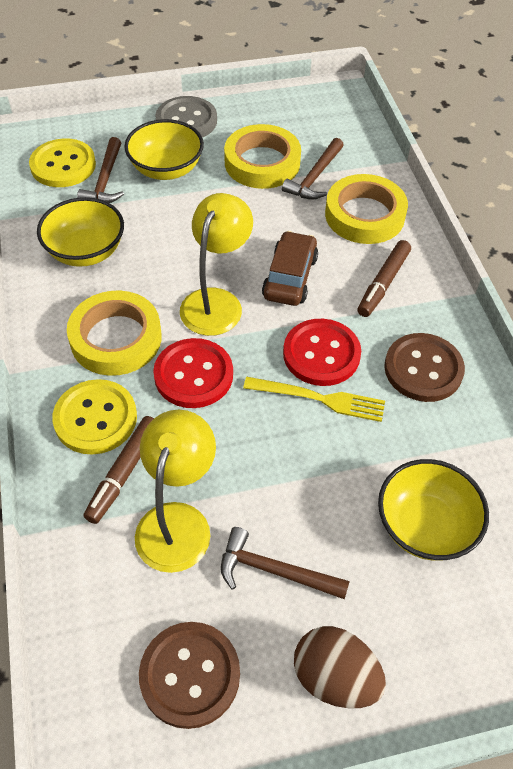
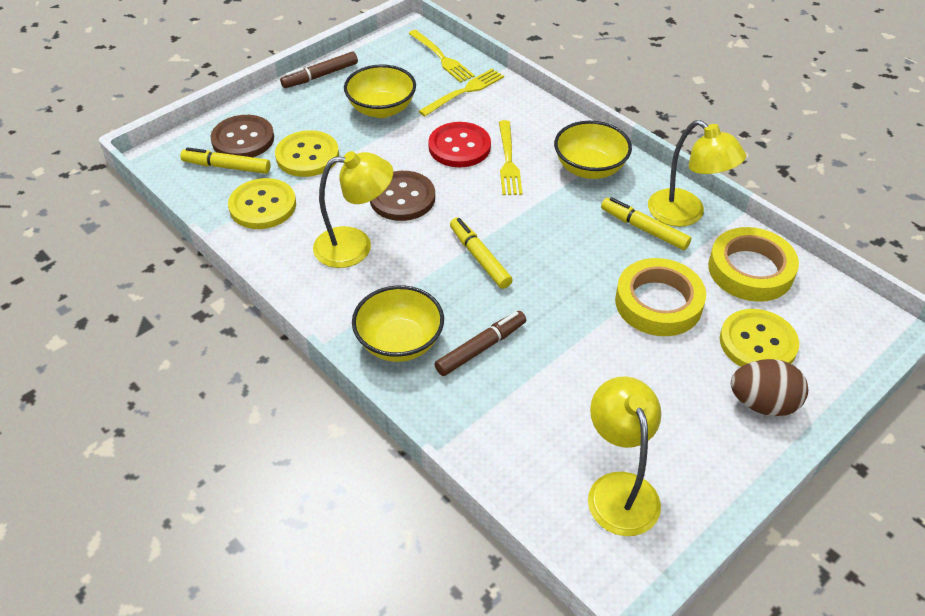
brown car: 1 -> 0
brown hammer: 3 -> 0
grey button: 1 -> 0
red button: 2 -> 1
yellow button: 2 -> 3
yellow fork: 1 -> 3
yellow lamp: 2 -> 3
yellow marker: 0 -> 3
yellow tape: 3 -> 2

